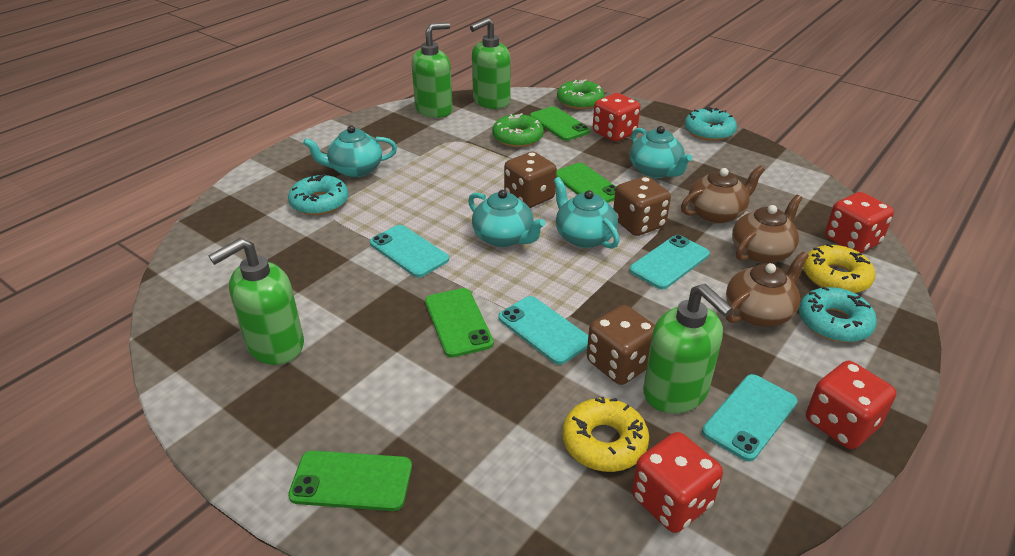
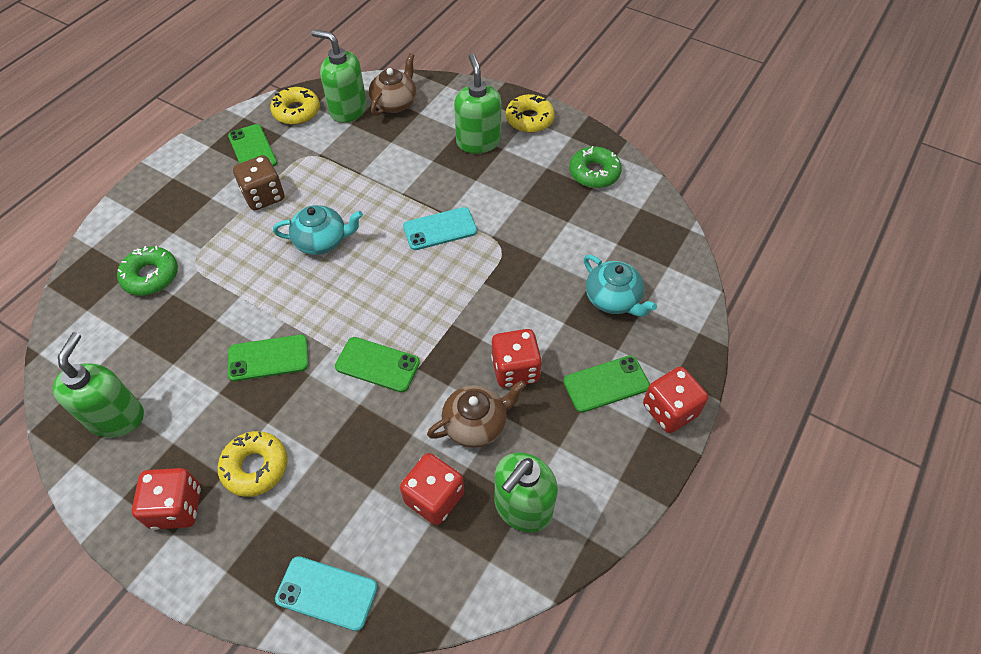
brown dice: 3 -> 1
brown teapot: 3 -> 2
turquoise donut: 3 -> 0
turquoise phone: 4 -> 2
turquoise teapot: 4 -> 2
yellow donut: 2 -> 3

